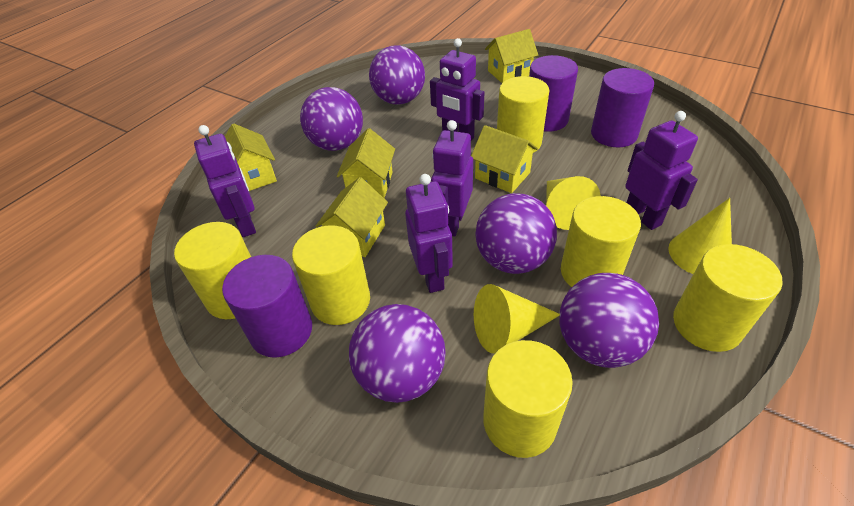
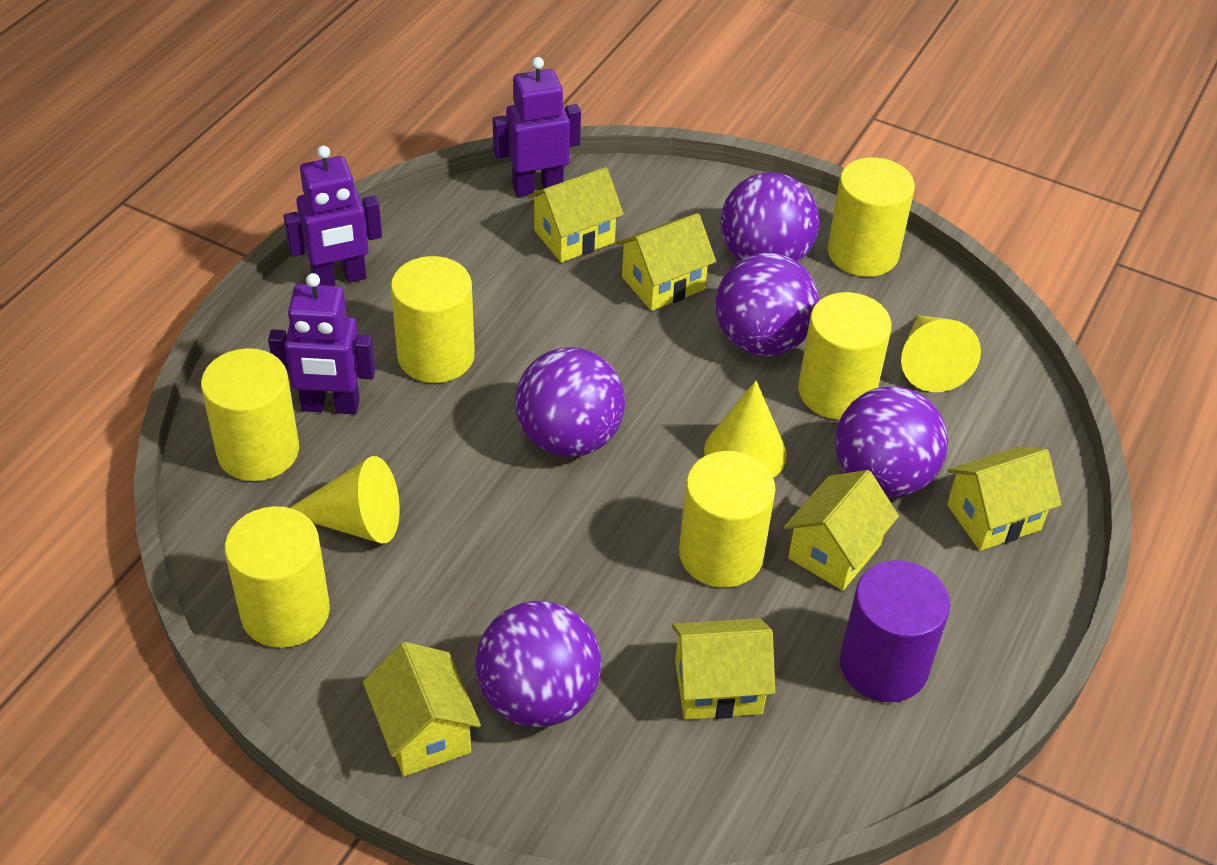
purple cylinder: 3 -> 1
purple robot: 5 -> 3
yellow house: 5 -> 6

